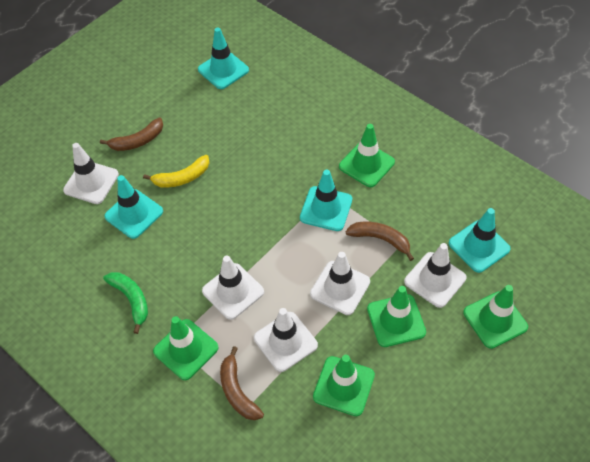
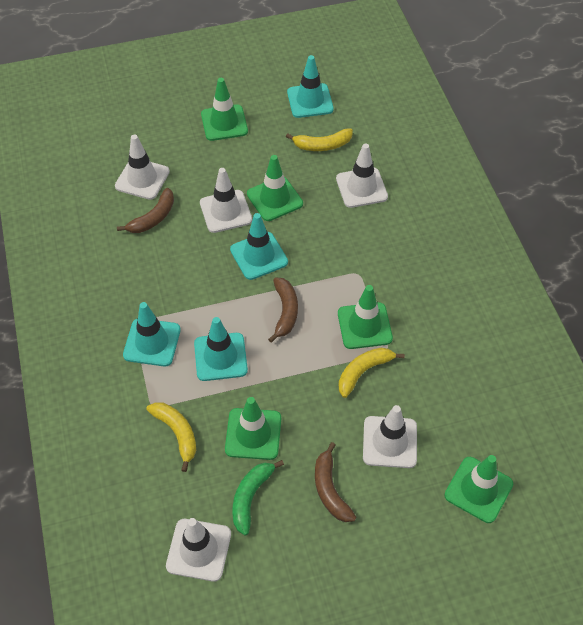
yellow banana: 1 -> 3

